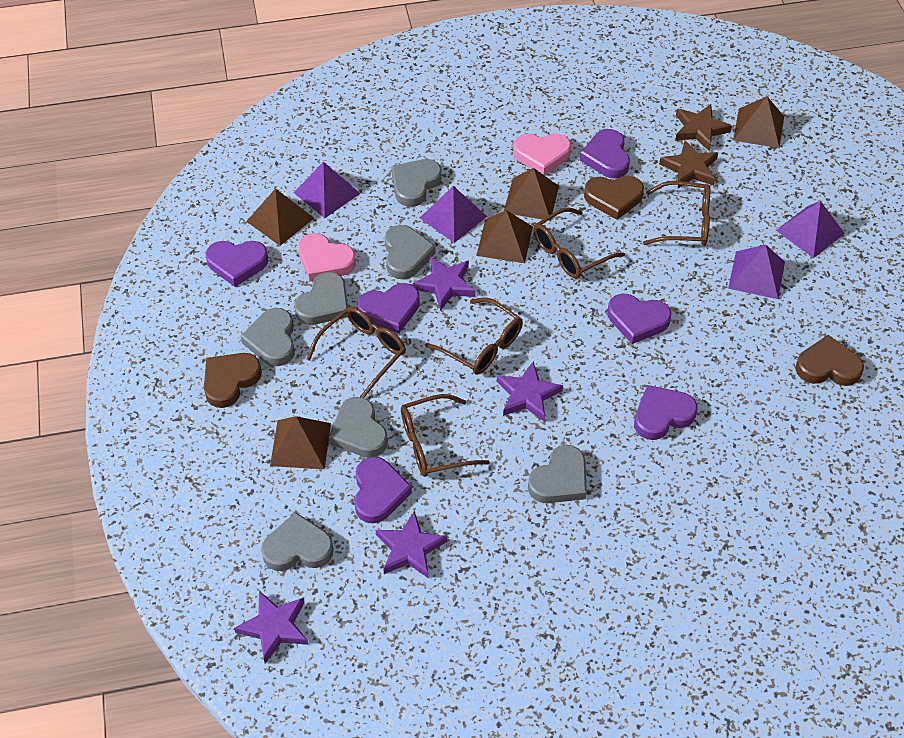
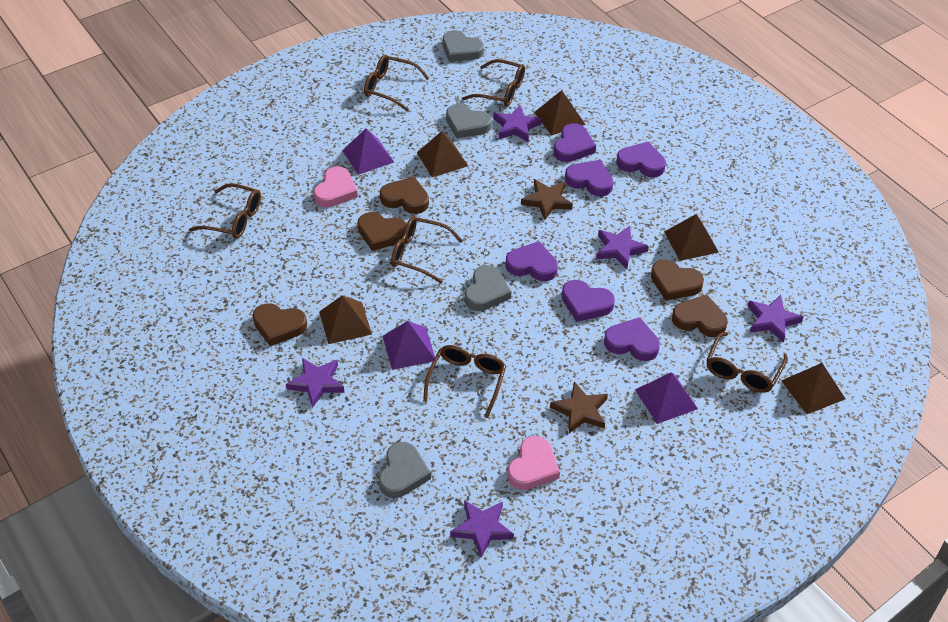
brown glasses: 5 -> 6
brown heart: 3 -> 5
grey heart: 7 -> 4
purple pyramid: 4 -> 3
purple star: 4 -> 5

